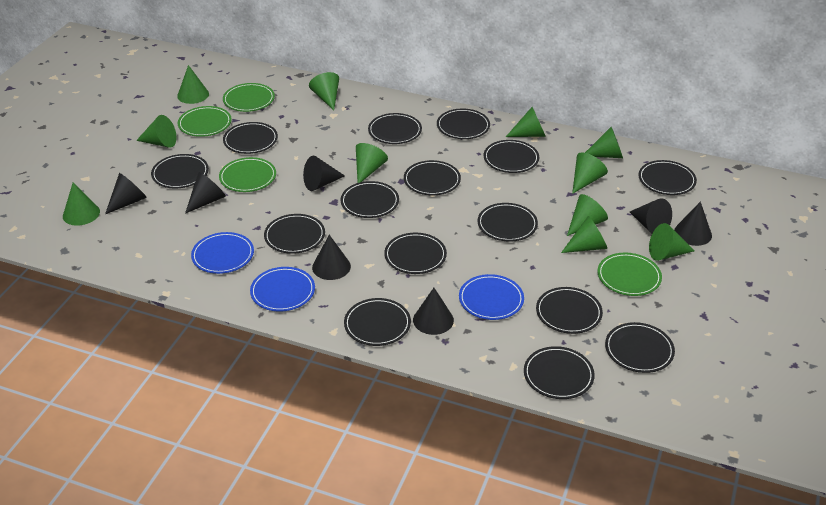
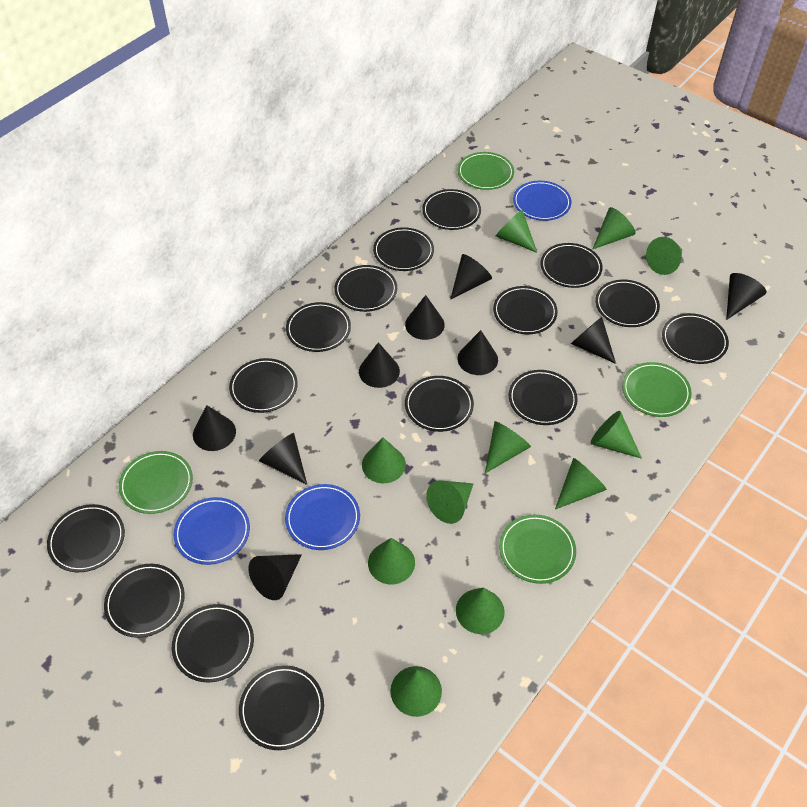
black cone: 7 -> 9

